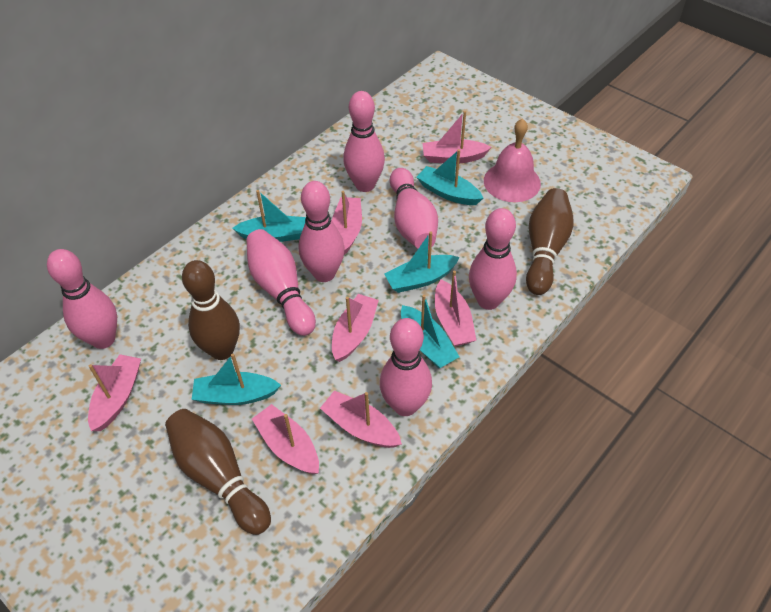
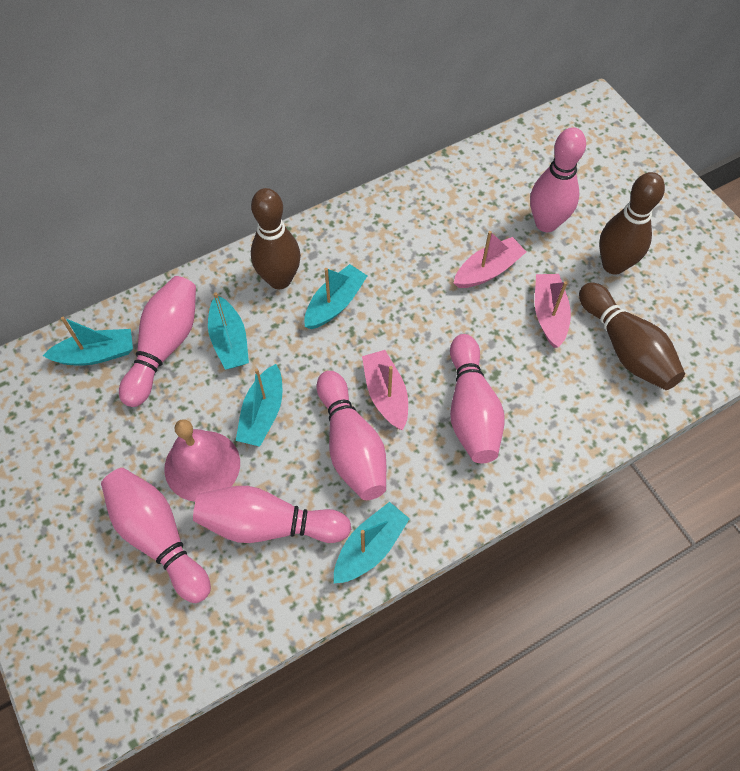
pink boat: 7 -> 3
pink bowling pin: 7 -> 6

